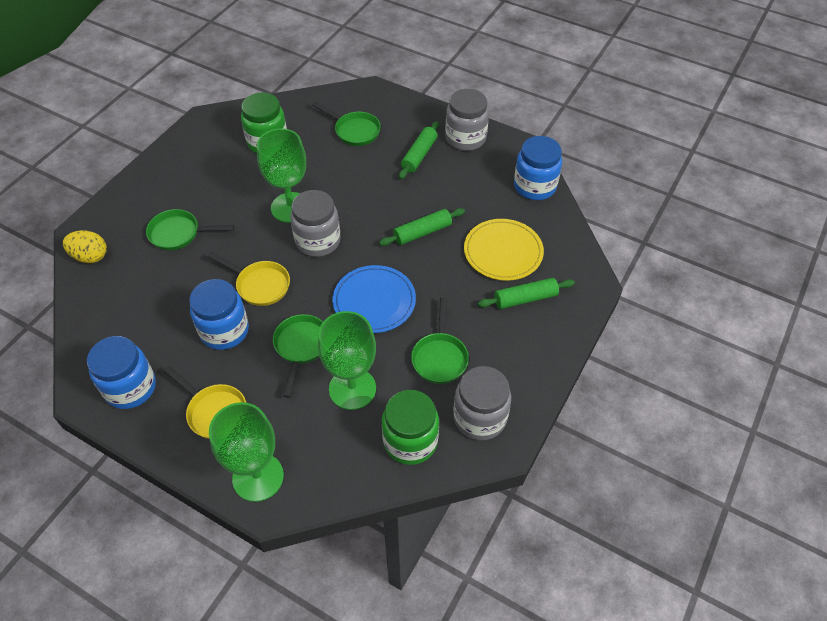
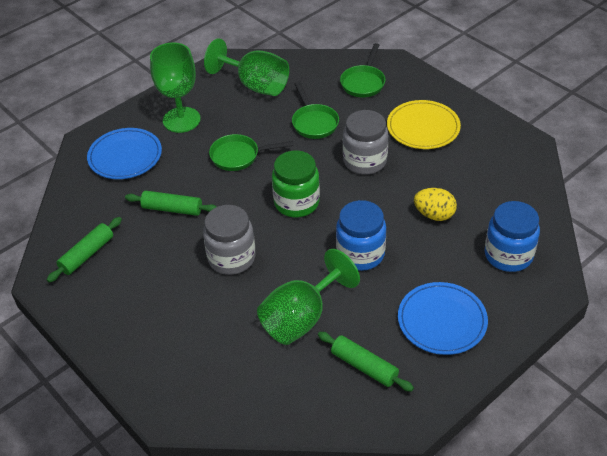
blue jar: 3 -> 2
blue plate: 1 -> 2
green jar: 2 -> 1
green pan: 4 -> 3
grey jar: 3 -> 2
yellow pan: 2 -> 0

